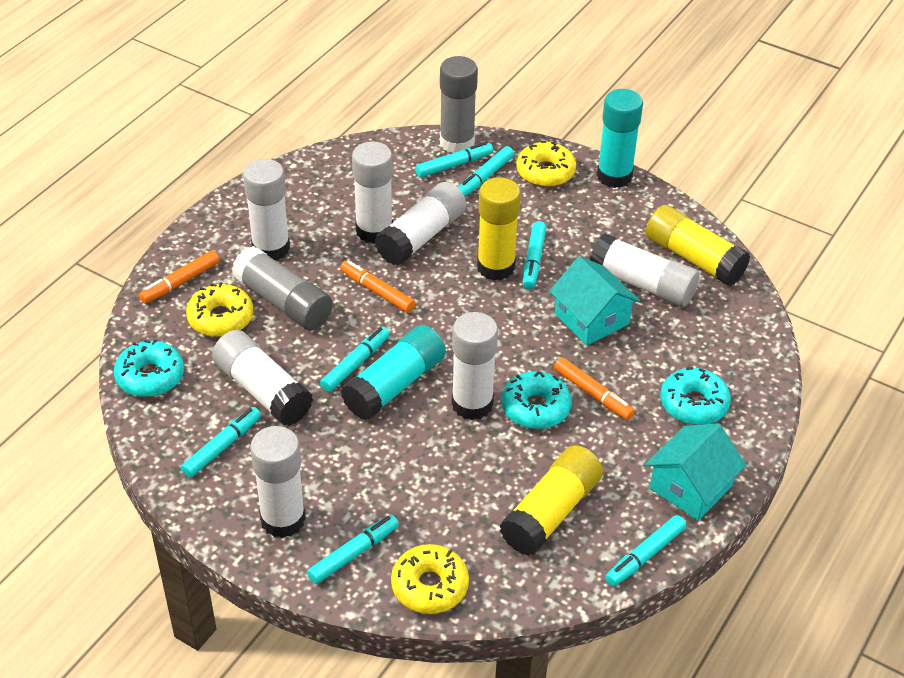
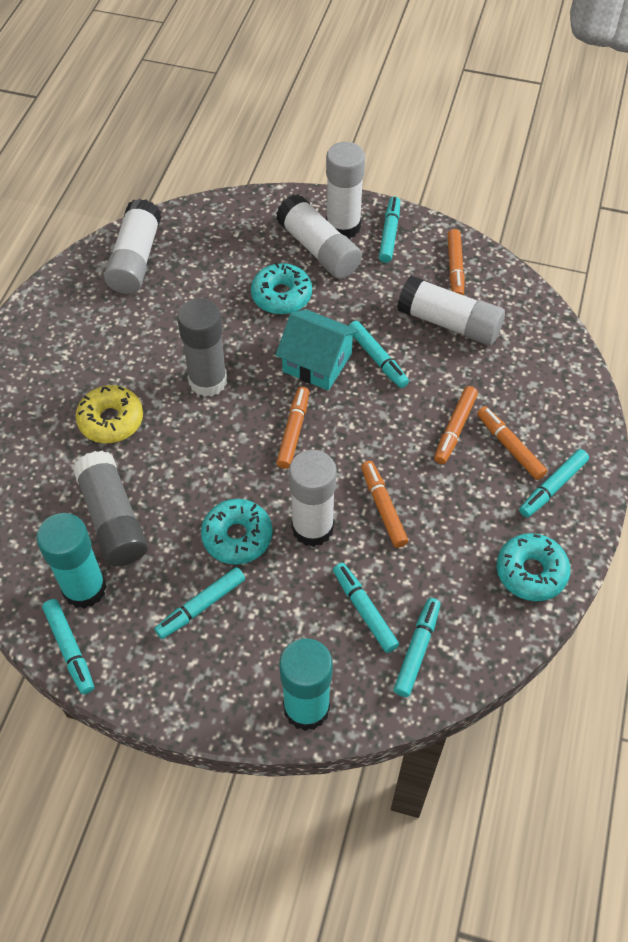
orange marker: 3 -> 5
turquoise house: 2 -> 1
white glue stick: 7 -> 5
yellow donut: 3 -> 1
yellow glue stick: 3 -> 0

